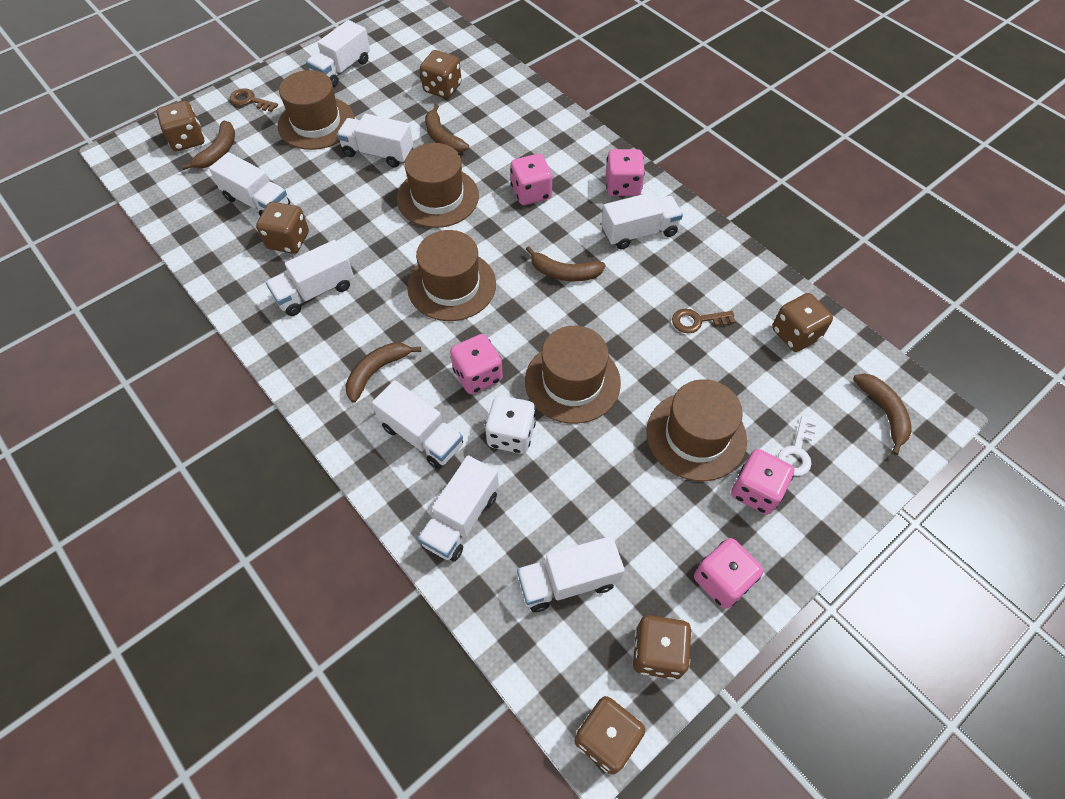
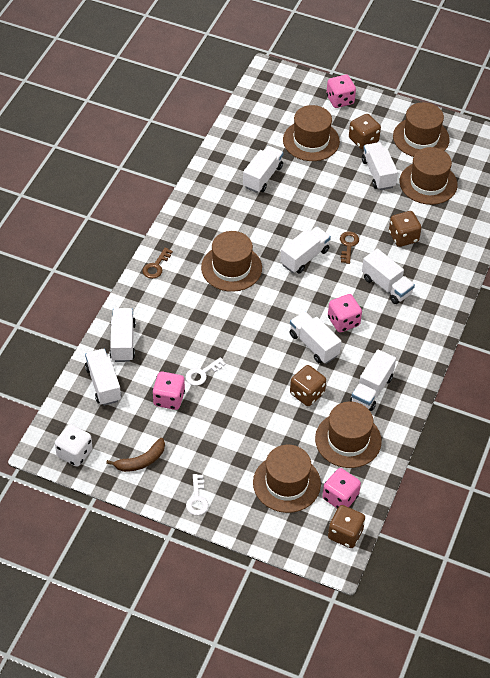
brown banana: 5 -> 1
brown dice: 6 -> 4
brown hat: 5 -> 6
pink dice: 5 -> 4
white key: 1 -> 2

